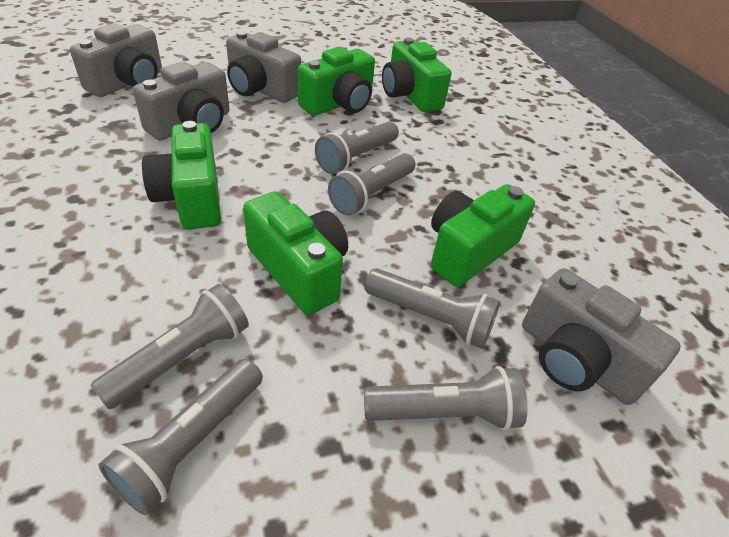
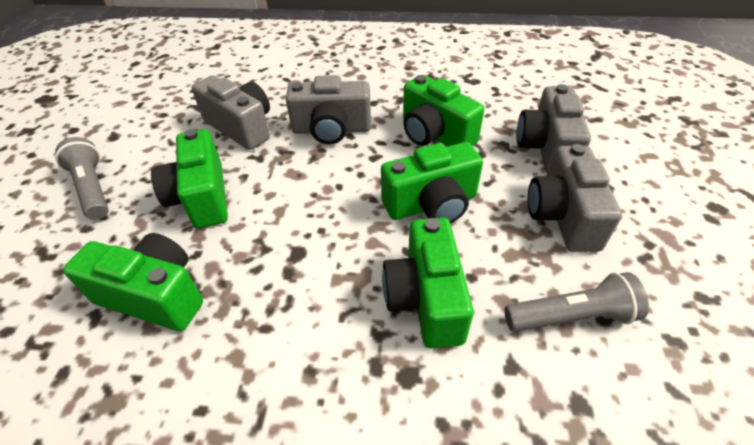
grey flashlight: 6 -> 2

